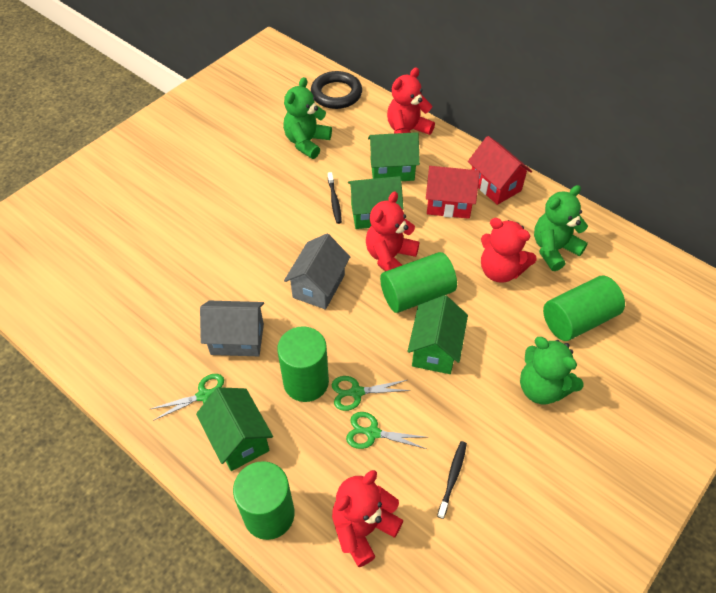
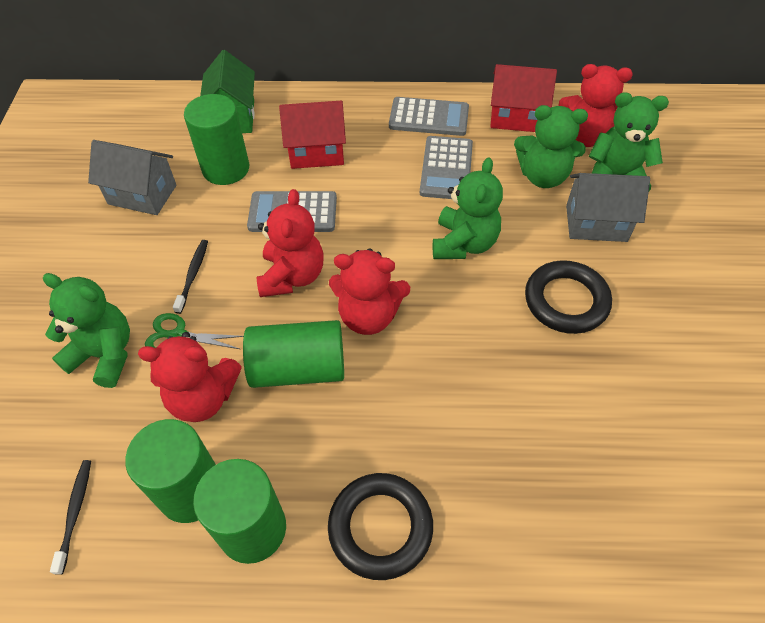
black ring: 1 -> 2
green house: 4 -> 1
green scissors: 3 -> 1
green teddy bear: 3 -> 4
grey calculator: 0 -> 3

